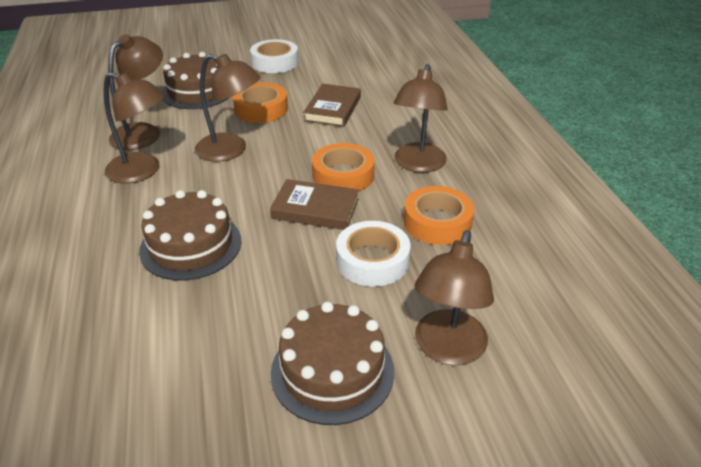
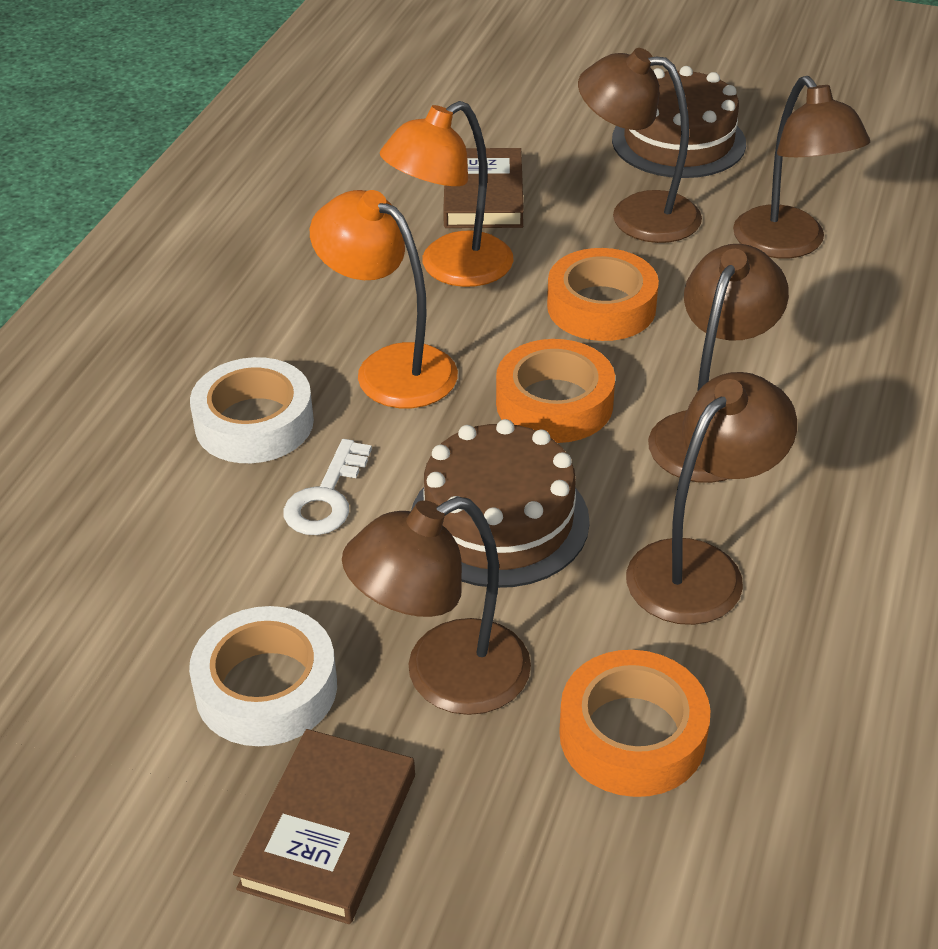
brown cake: 3 -> 2
orange lamp: 0 -> 2
white key: 0 -> 1

